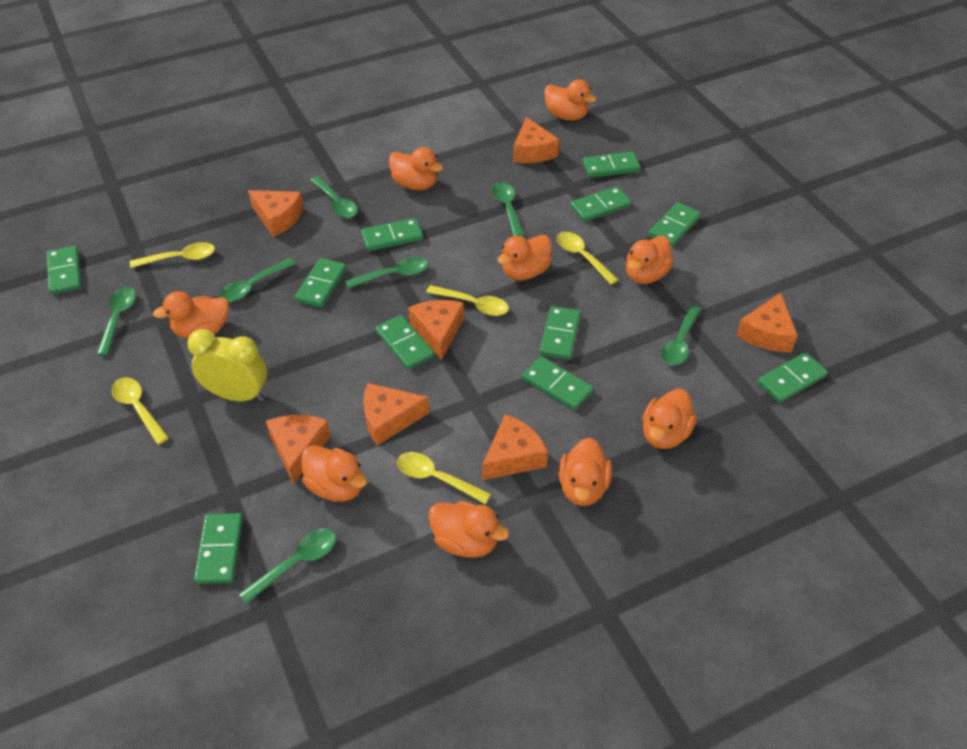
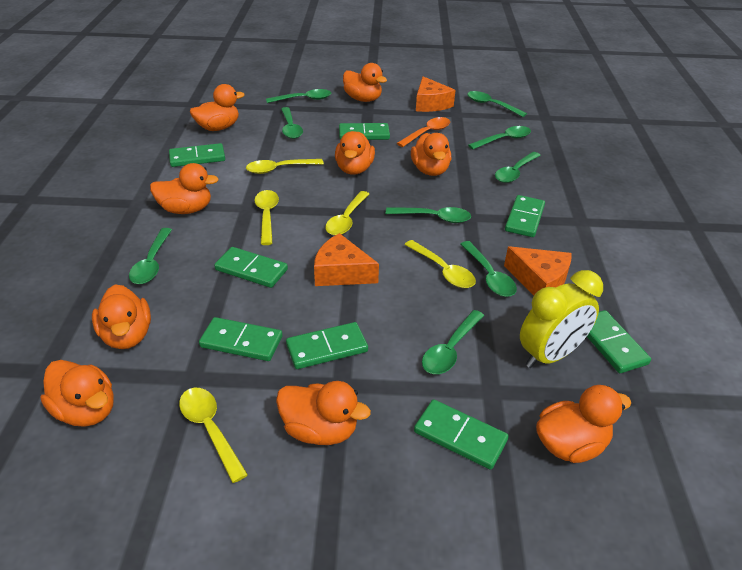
green domino: 11 -> 8
green spoon: 7 -> 9
orange cheese: 7 -> 3
orange spoon: 0 -> 1

